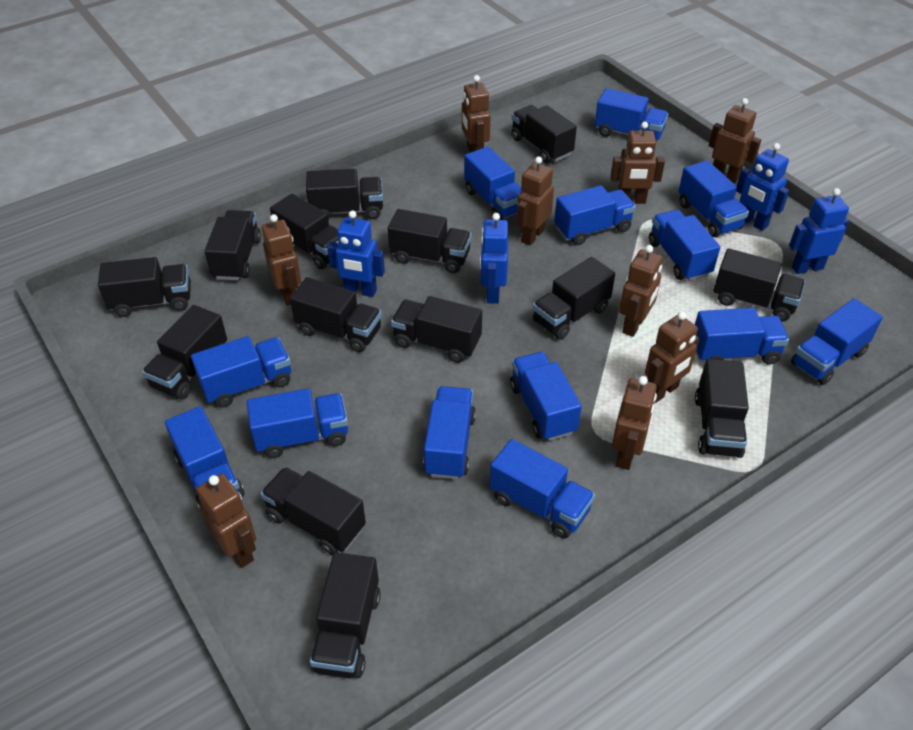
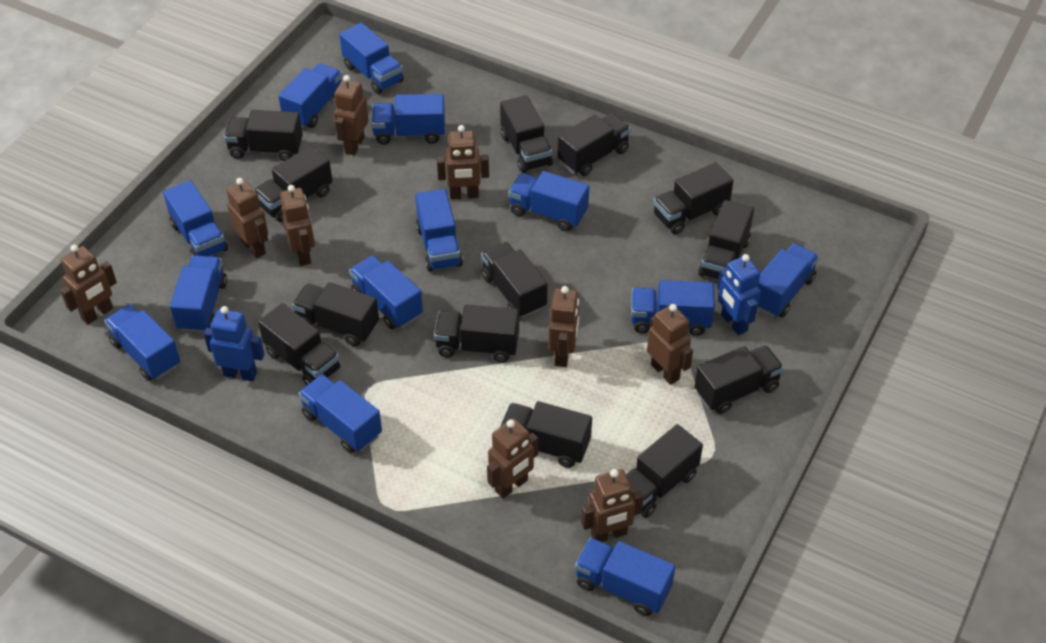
black truck: 14 -> 13
blue robot: 4 -> 2

